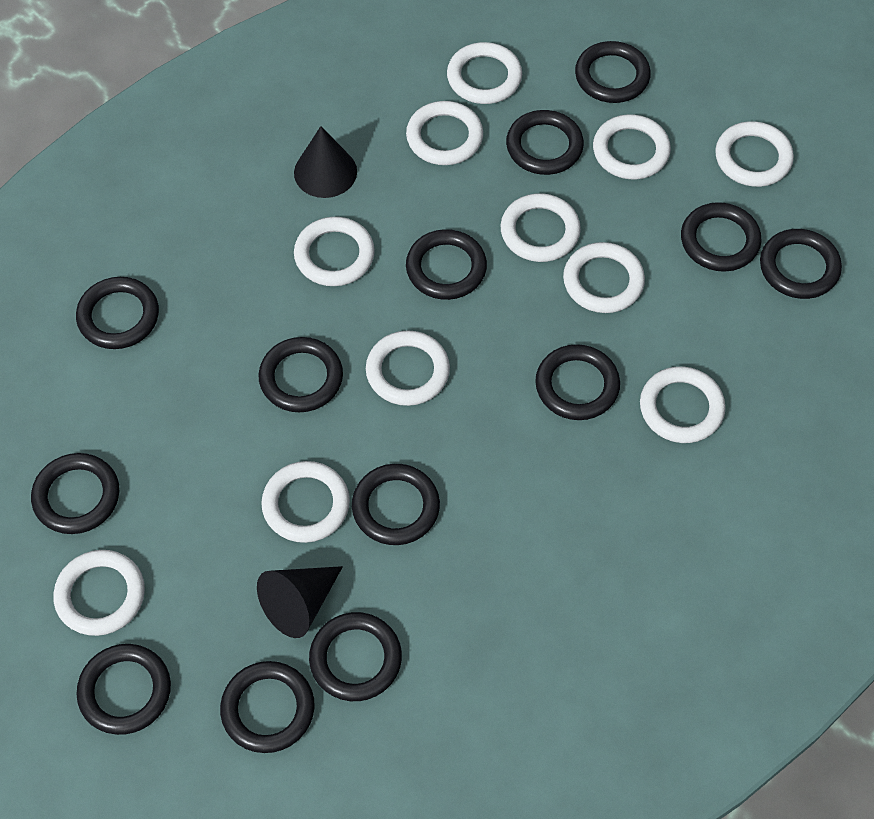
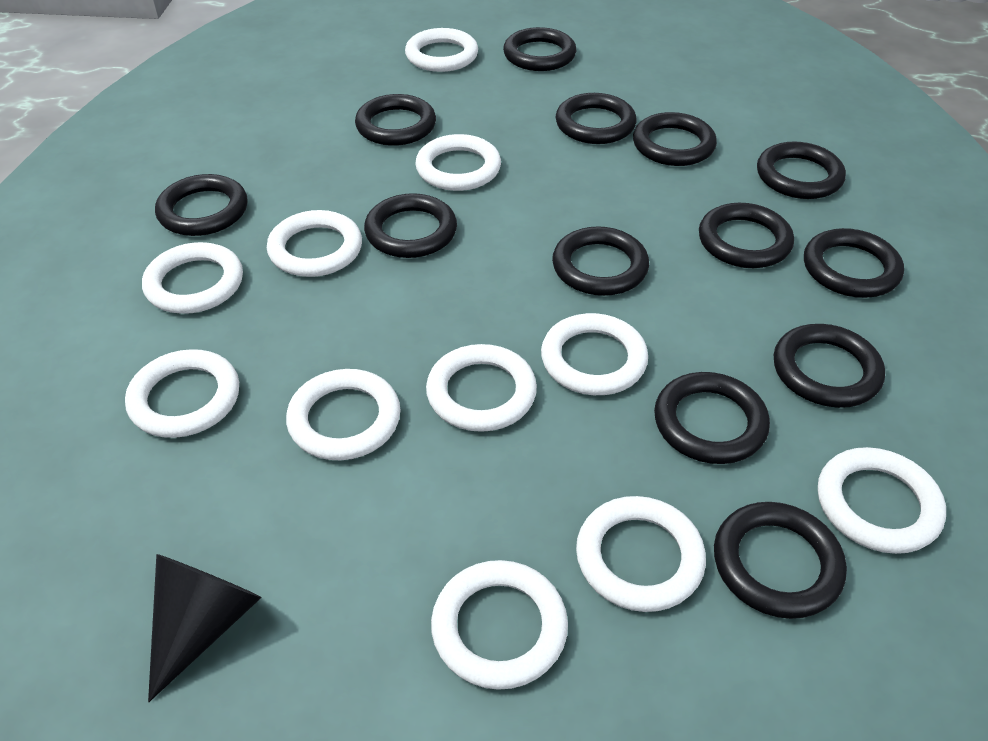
black cone: 2 -> 1

